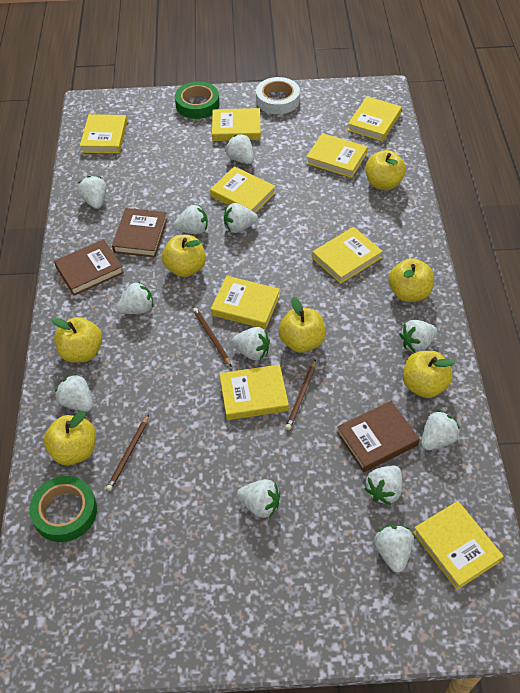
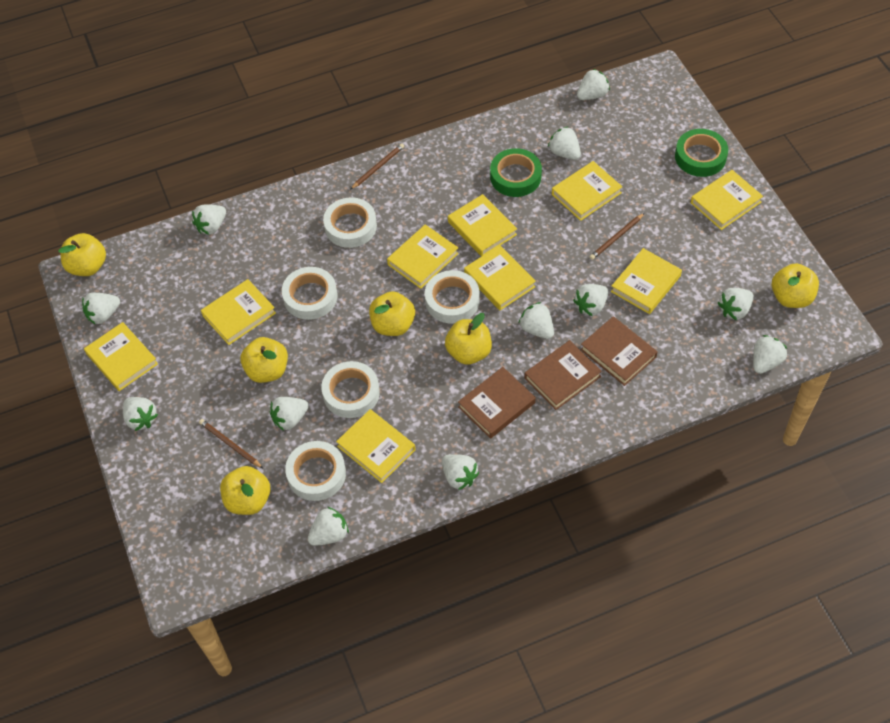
white tape: 1 -> 5
yellow apple: 7 -> 6

